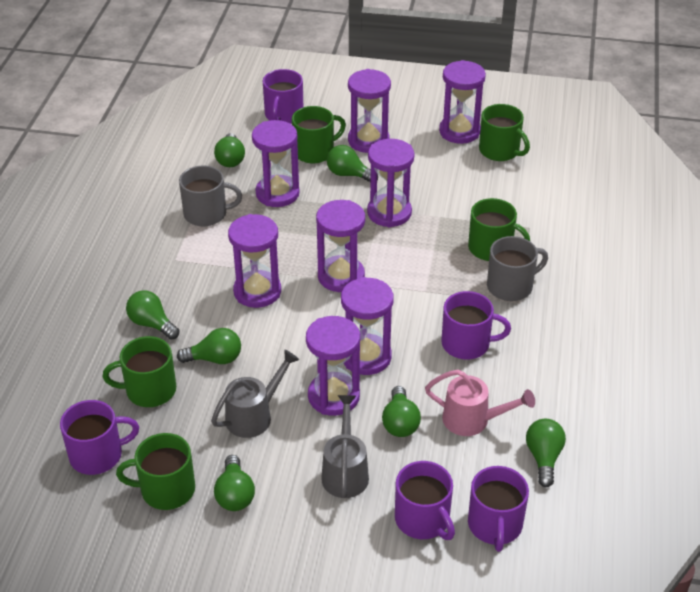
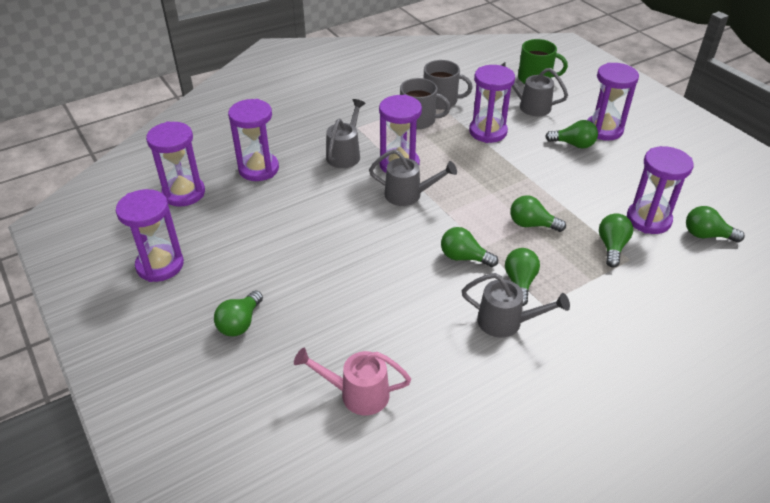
green mug: 5 -> 1
grey watering can: 2 -> 4
purple hourglass: 8 -> 7
purple mug: 5 -> 0

